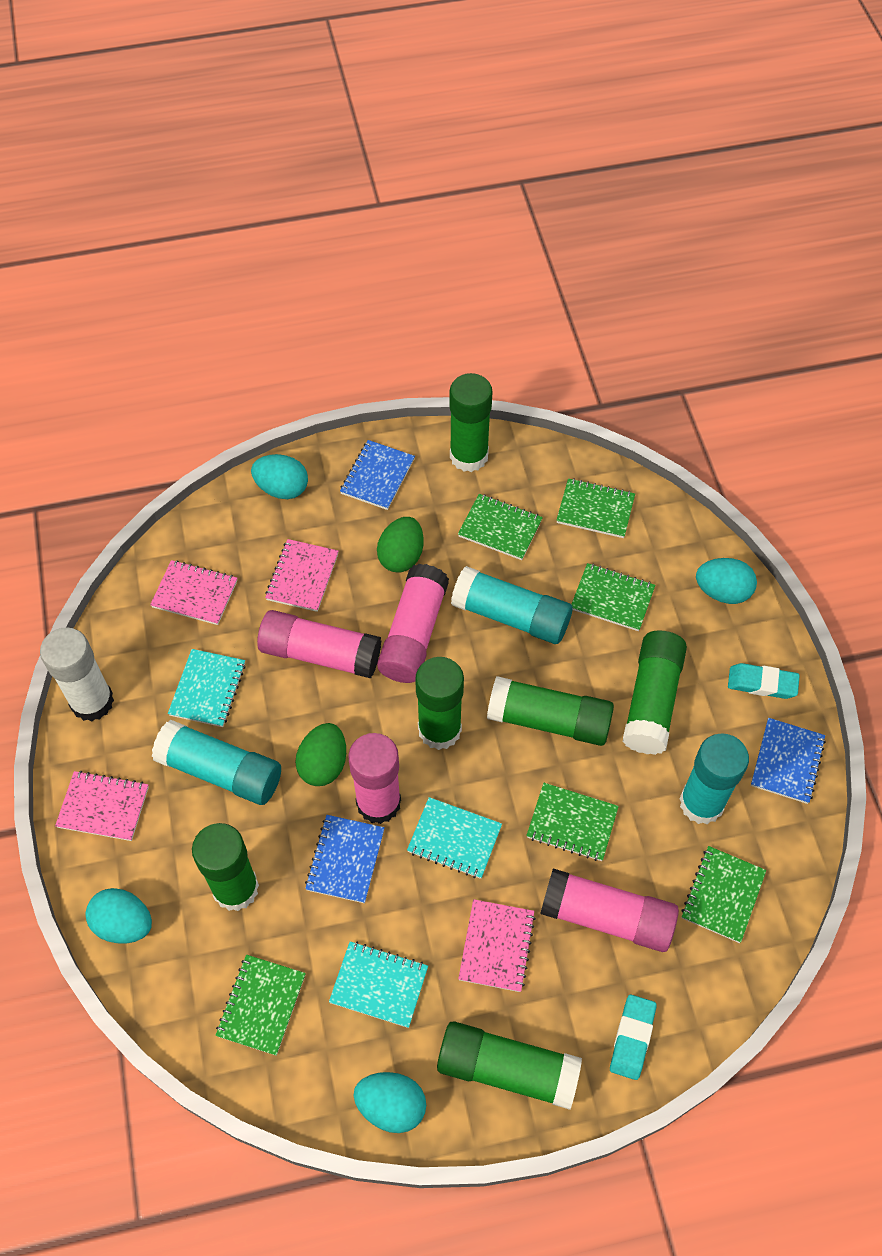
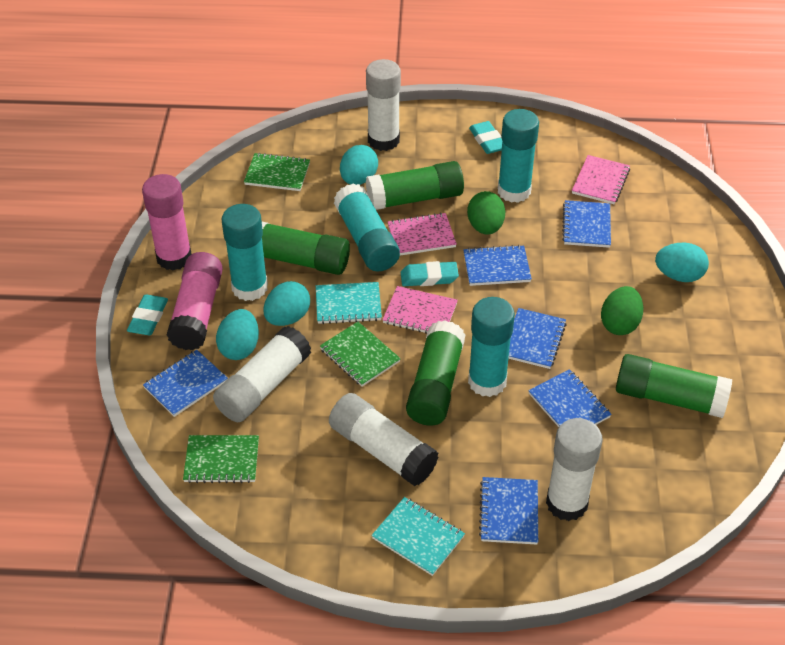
blue notebook: 3 -> 6
green glue stick: 6 -> 4
green notebook: 6 -> 3
pink glue stick: 4 -> 2
pink notebook: 4 -> 3
turquoise eraser: 2 -> 3
turquoise glue stick: 3 -> 4
turquoise notebook: 3 -> 2
white glue stick: 1 -> 4

